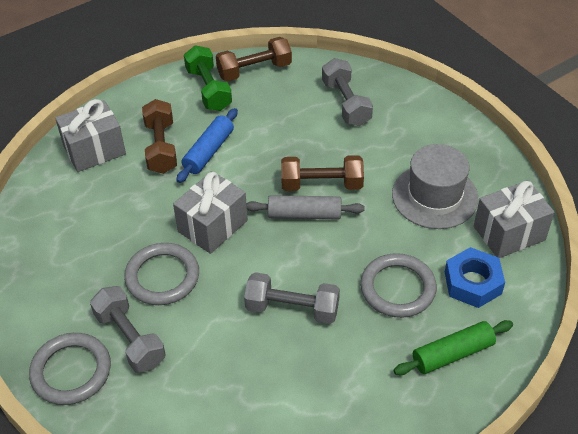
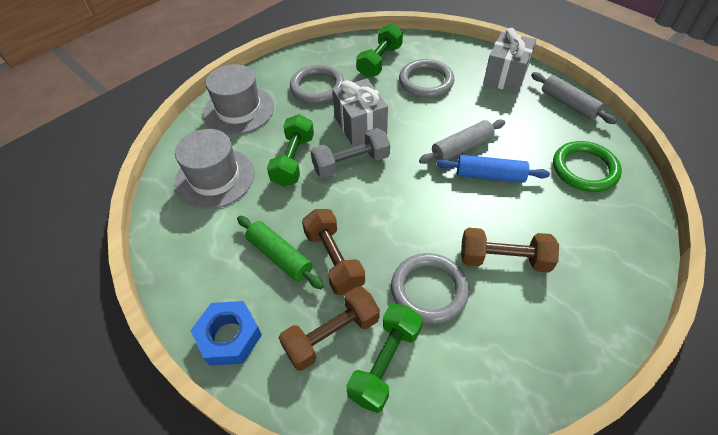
green dumbbell: 1 -> 3
green ring: 0 -> 1
grey dumbbell: 3 -> 1
grey gift: 3 -> 2
grey hat: 1 -> 2
grey rolling pin: 1 -> 2

